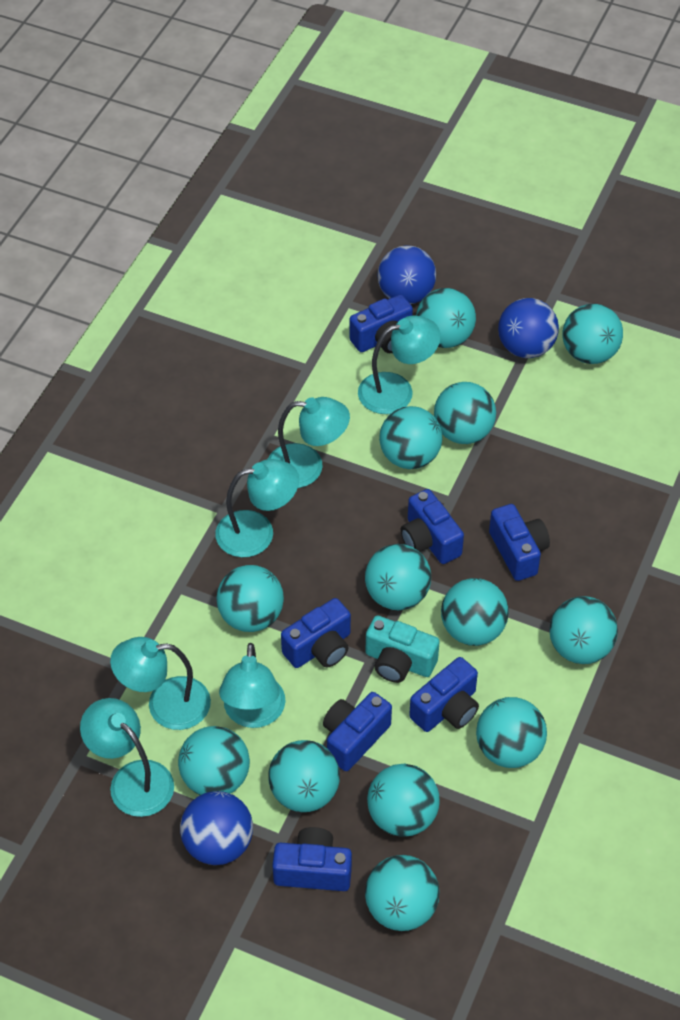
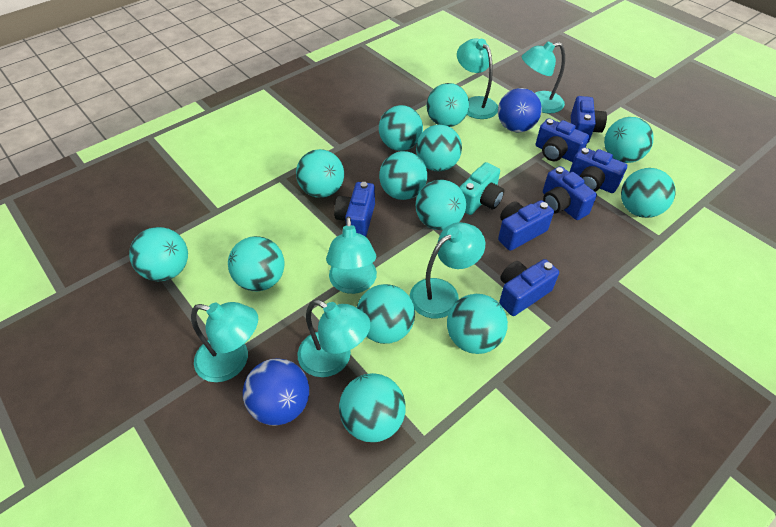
blue ball: 3 -> 2

